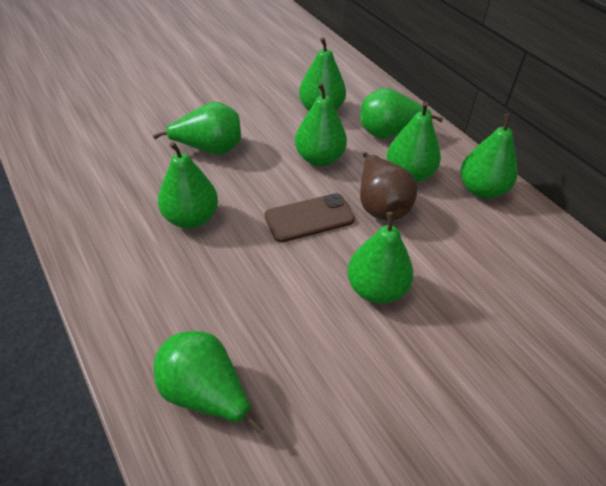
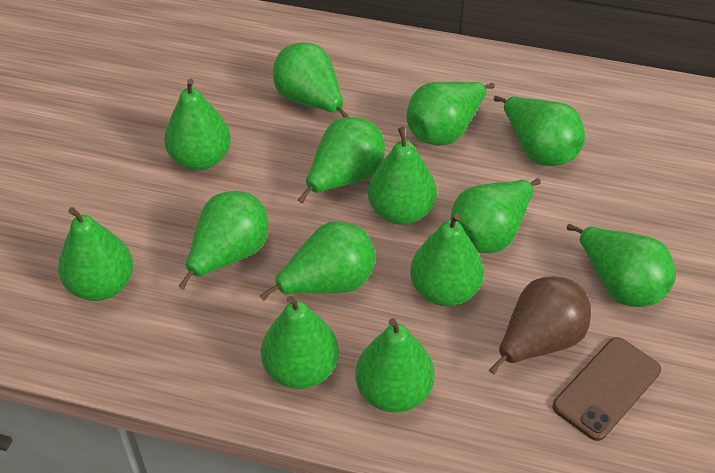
green pear: 9 -> 14

